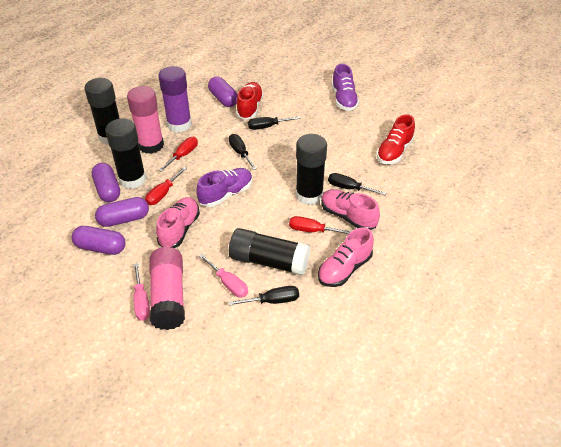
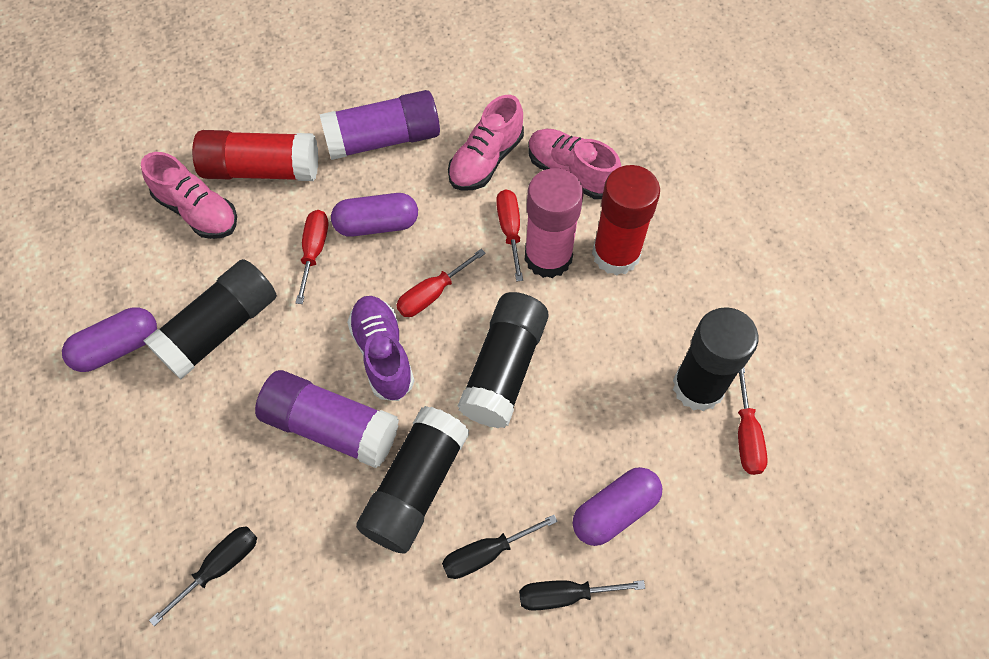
black screwdriver: 4 -> 3
pink glue stick: 2 -> 1
pink screwdriver: 2 -> 0
purple capsule: 4 -> 3
purple glue stick: 1 -> 2
purple shoe: 2 -> 1
red glue stick: 0 -> 2
red screwdriver: 3 -> 4
red shoe: 2 -> 0

